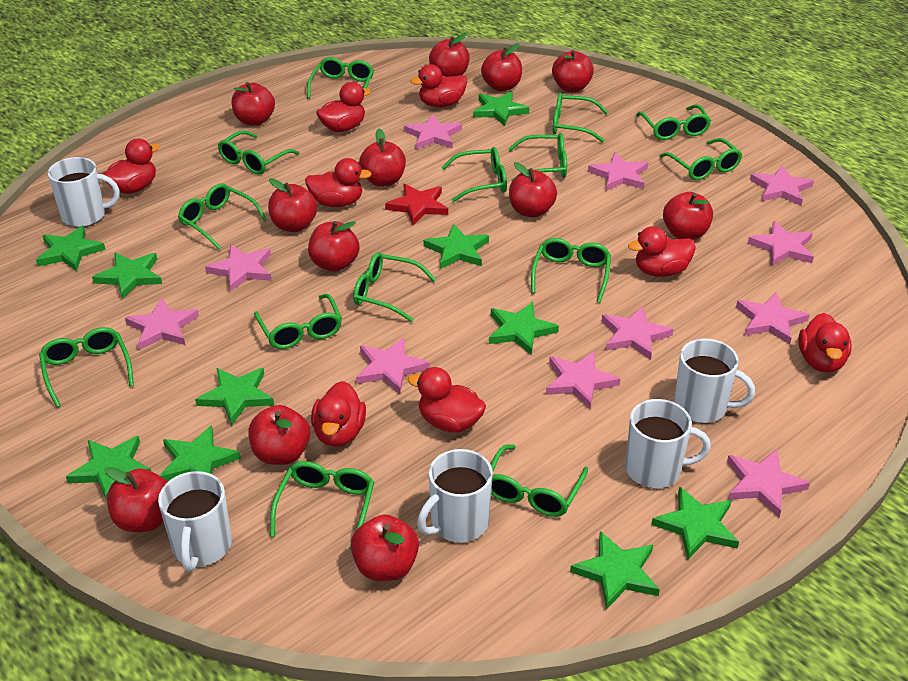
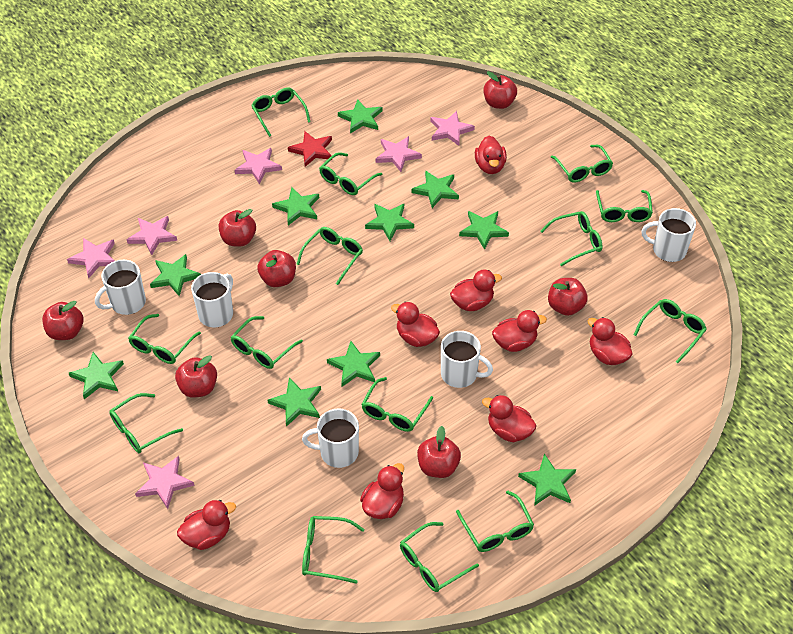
pink star: 11 -> 6
red apple: 12 -> 7

